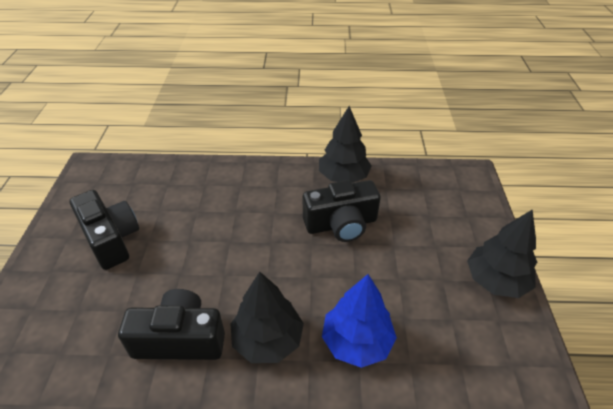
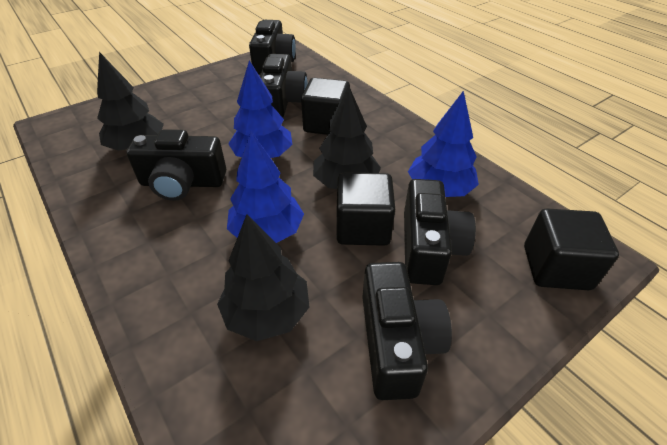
black camera: 3 -> 5
black cube: 0 -> 3
blue tree: 1 -> 3

